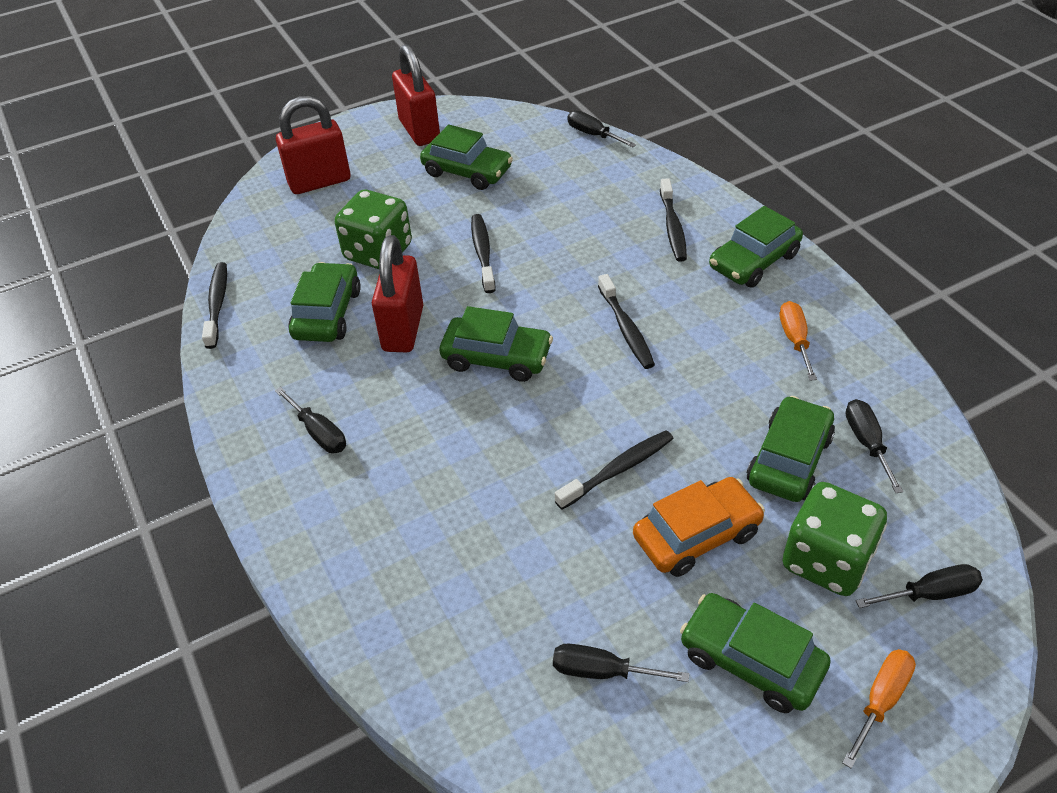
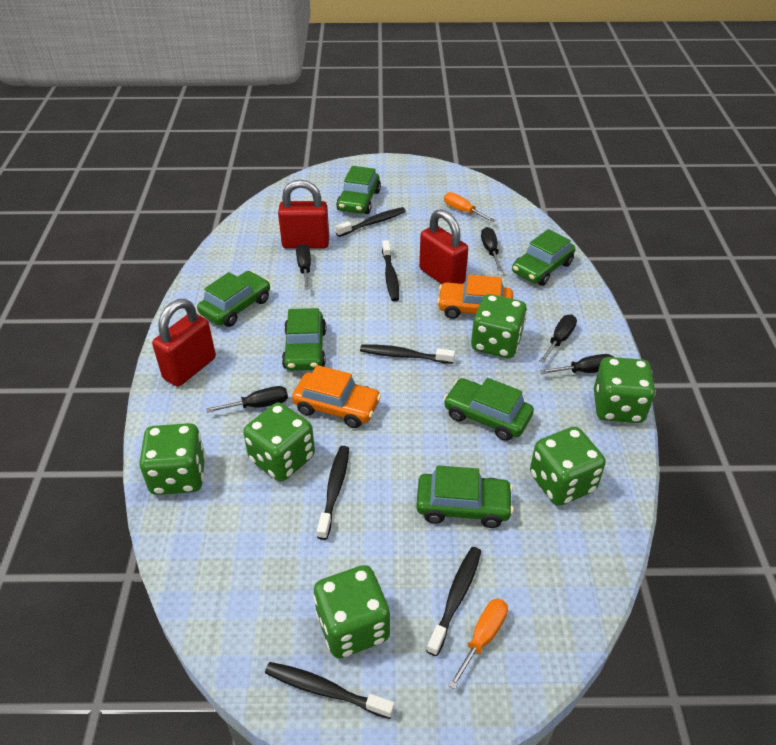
black toothbrush: 5 -> 6
green dice: 2 -> 6
orange car: 1 -> 2

